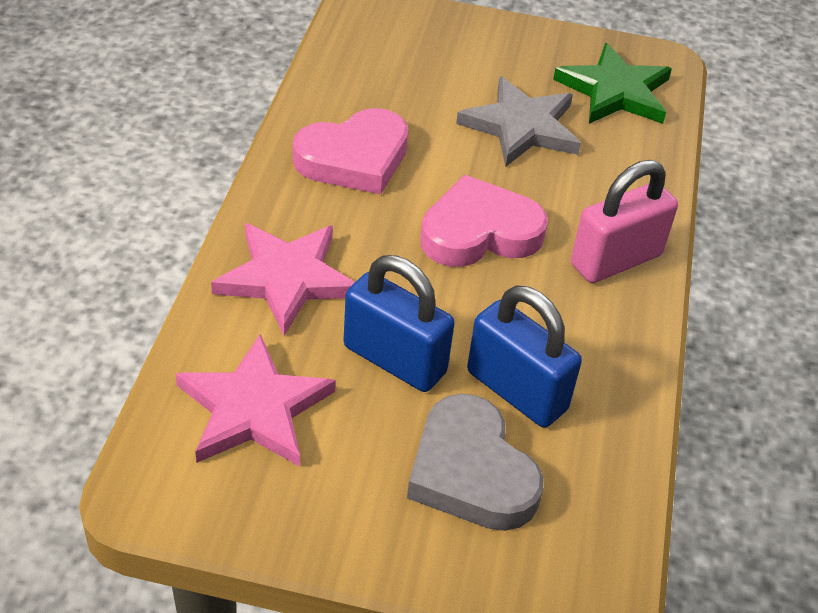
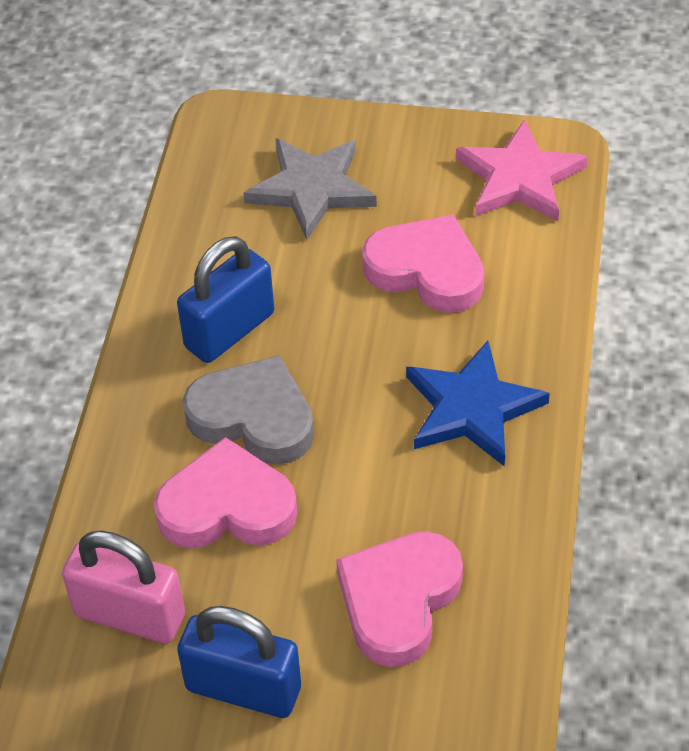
blue star: 0 -> 1
green star: 1 -> 0
pink heart: 2 -> 3
pink star: 2 -> 1

